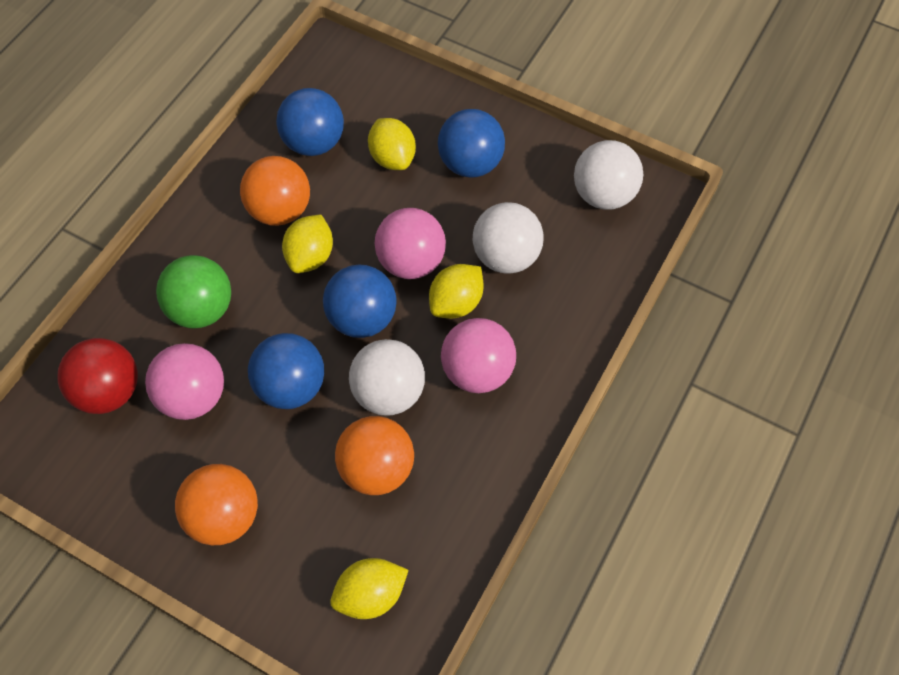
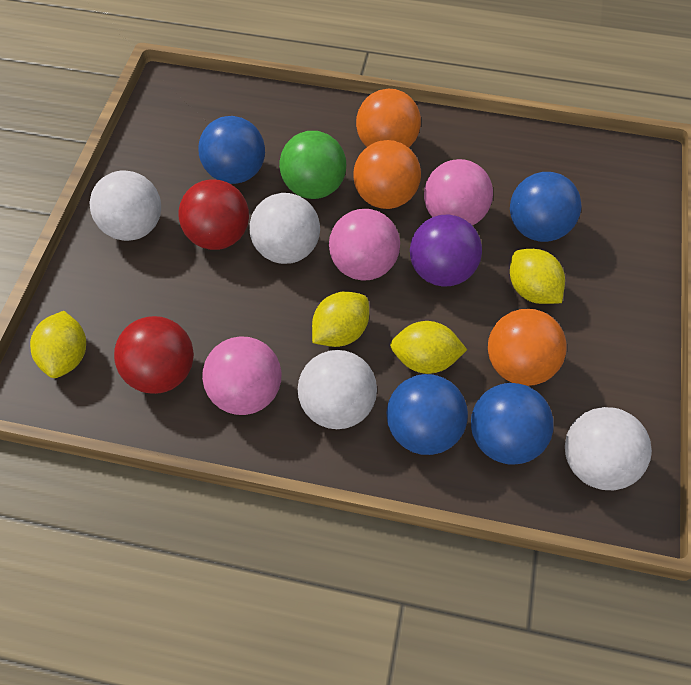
purple ball: 0 -> 1
red ball: 1 -> 2
white ball: 3 -> 4

